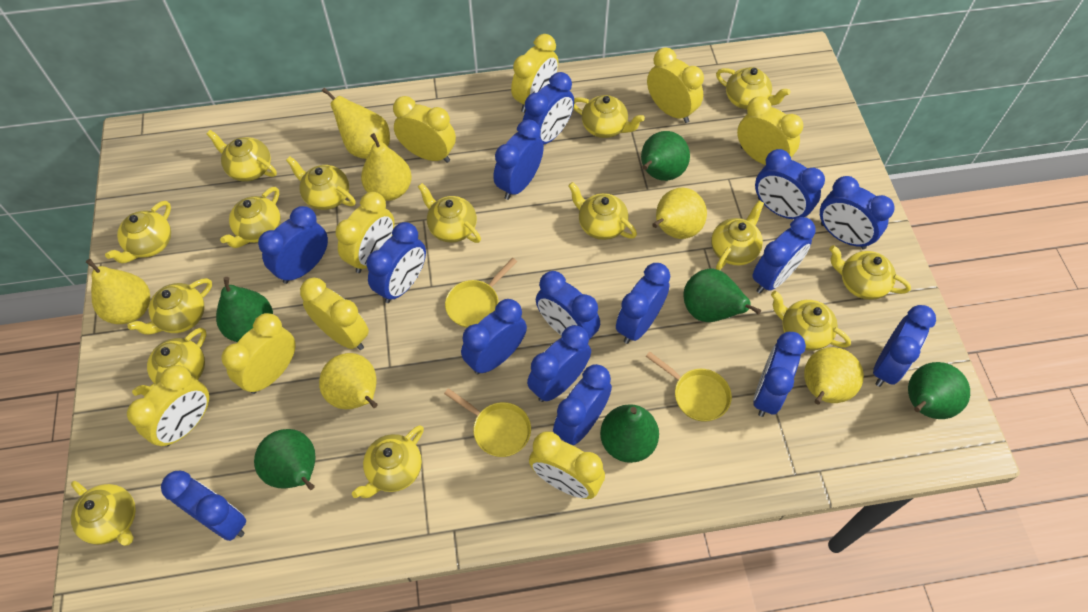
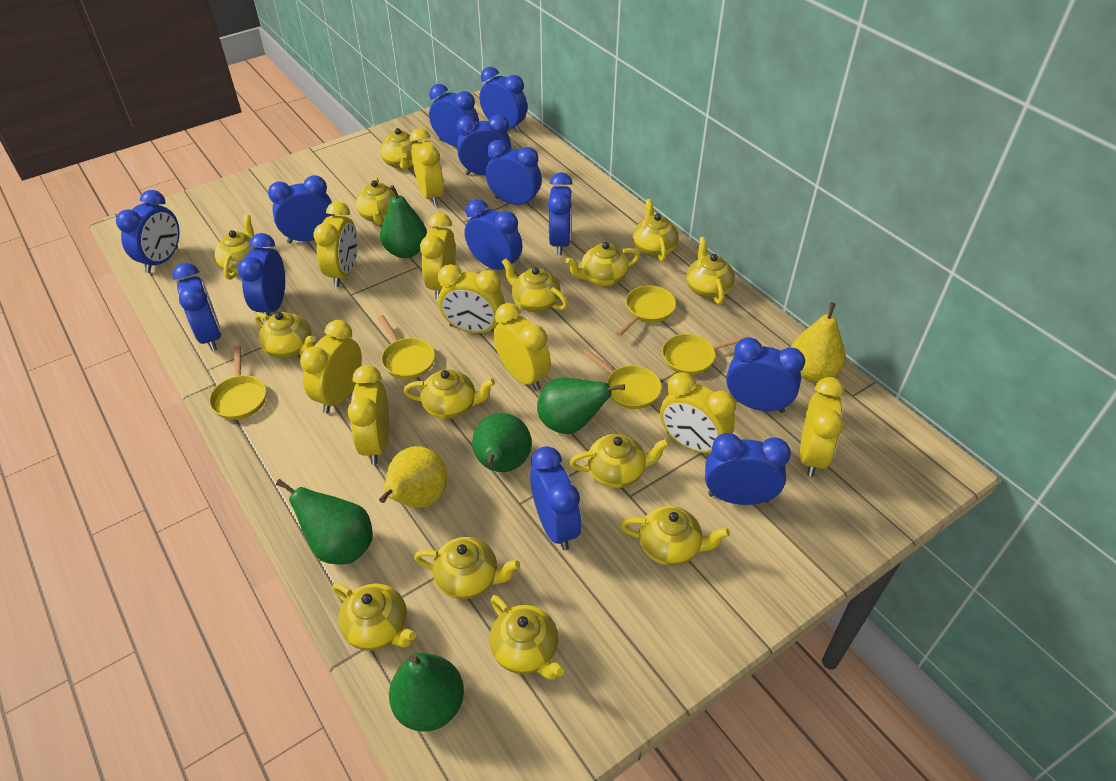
blue clock: 15 -> 13
green pear: 6 -> 5
yellow pan: 3 -> 5
yellow pear: 6 -> 2
yellow teapot: 15 -> 14

